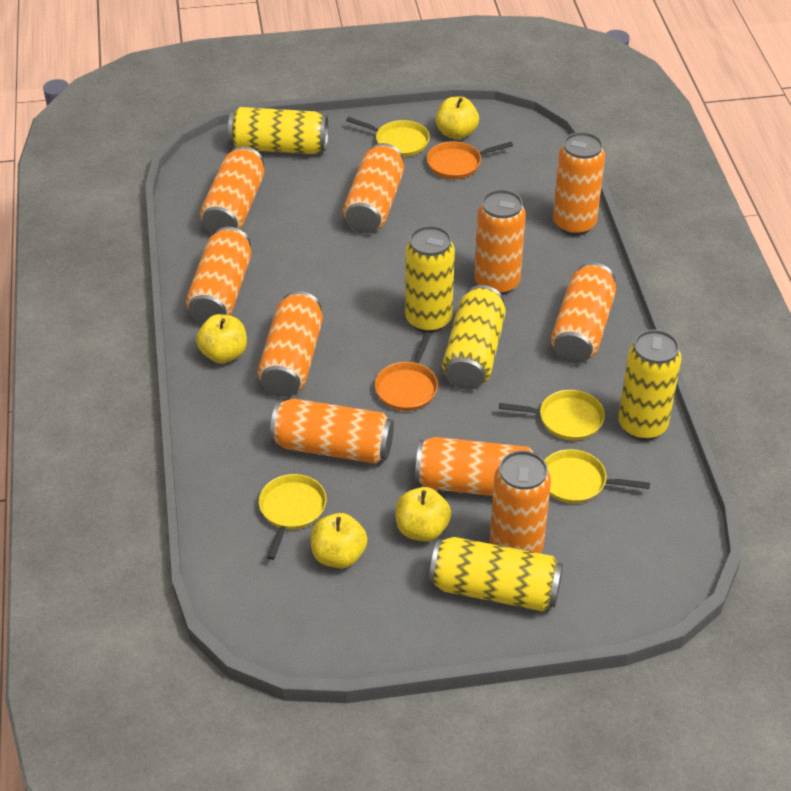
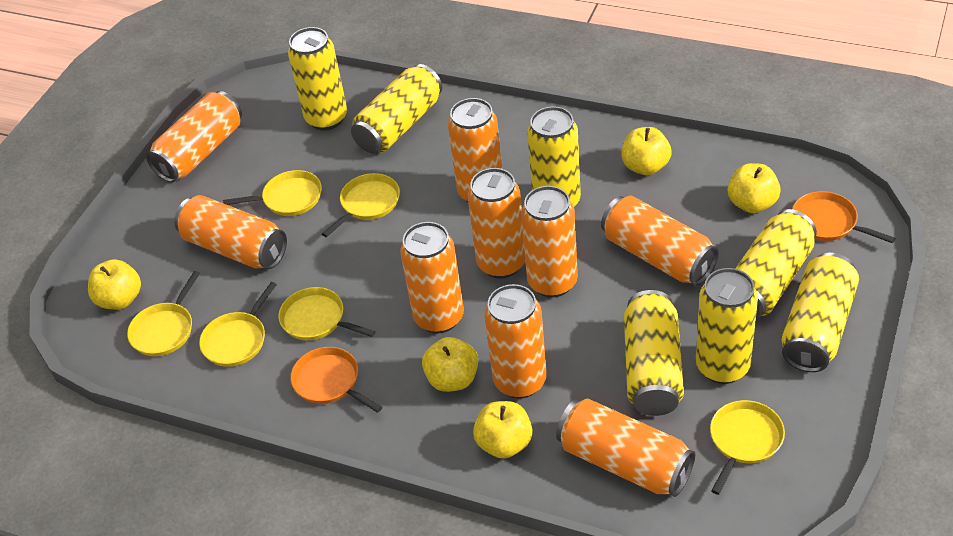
orange can: 10 -> 9
yellow apple: 4 -> 5
yellow can: 5 -> 7
yellow pan: 4 -> 6

